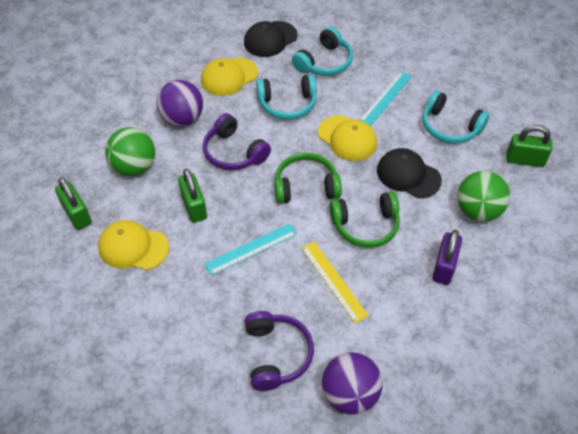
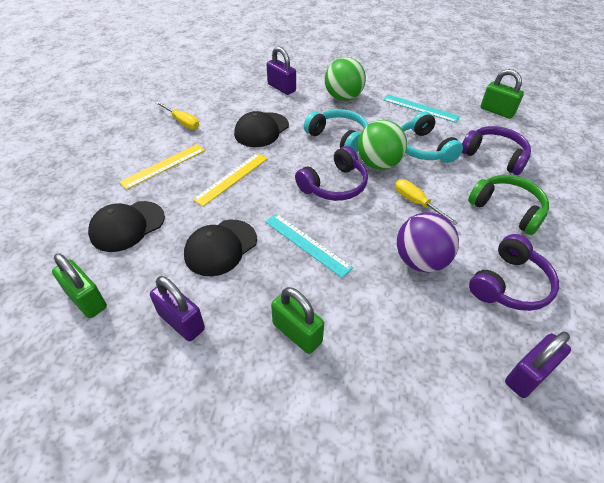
black cap: 2 -> 3
green headphones: 2 -> 1
purple ball: 2 -> 1
purple headphones: 2 -> 3
purple padlock: 1 -> 3
turquoise headphones: 3 -> 2
yellow cap: 3 -> 0
yellow ruler: 1 -> 2
yellow screwdriver: 0 -> 2

